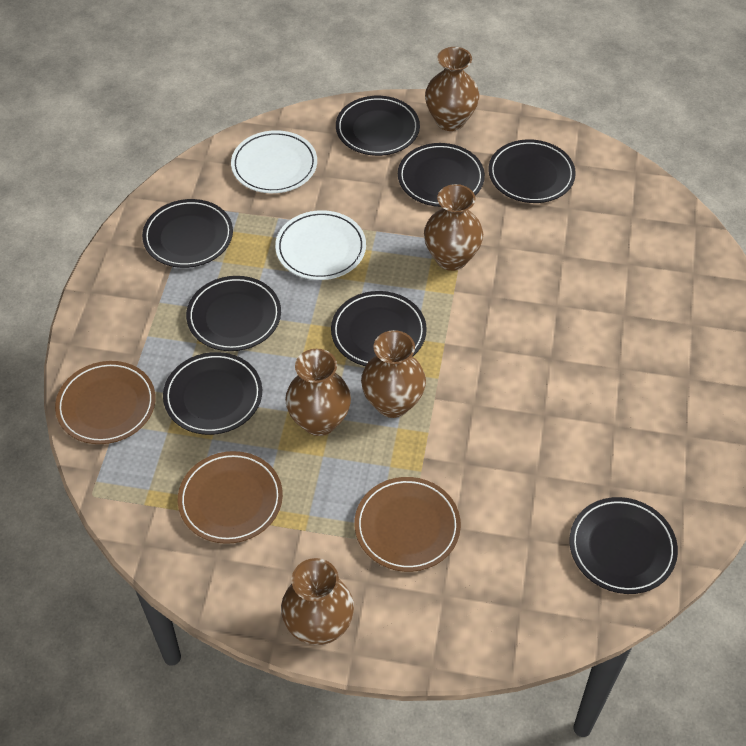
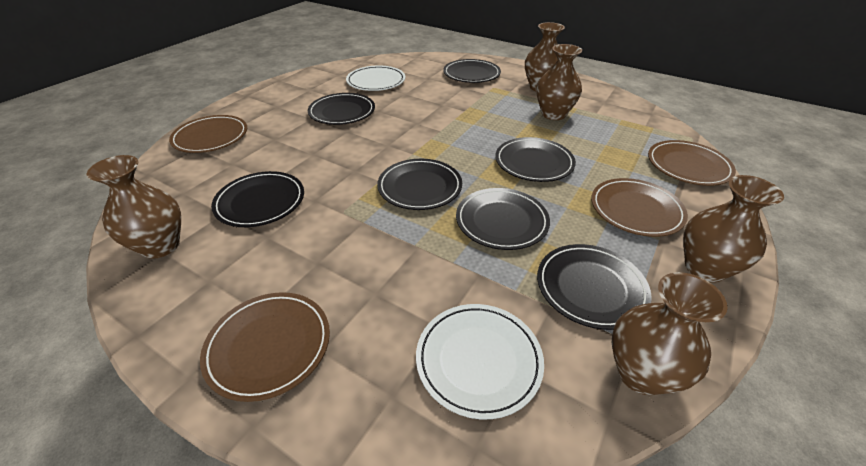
black plate: 8 -> 7
brown plate: 3 -> 4

